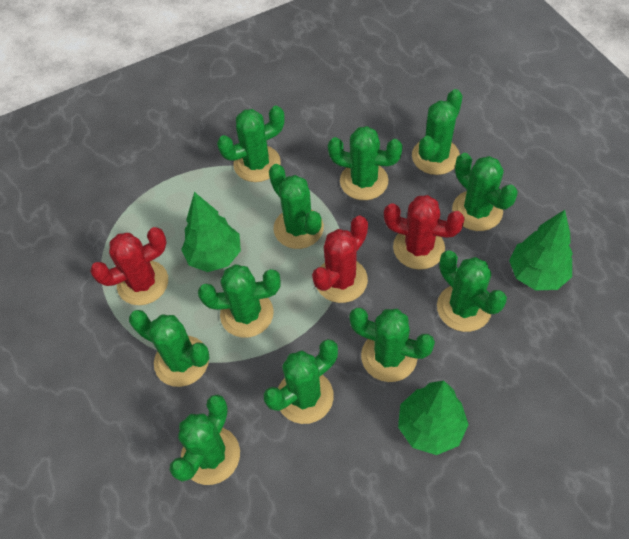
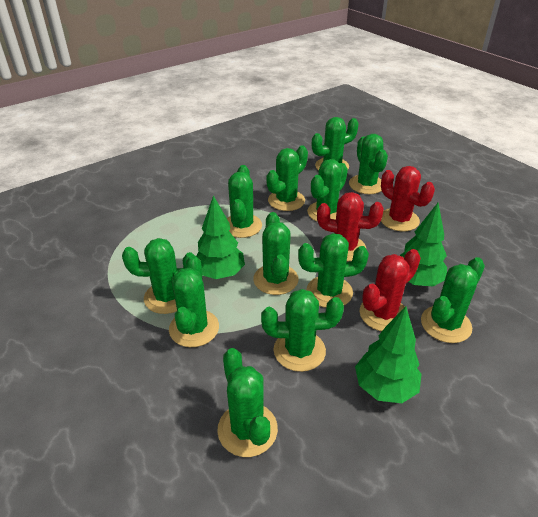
green cactus: 11 -> 12

